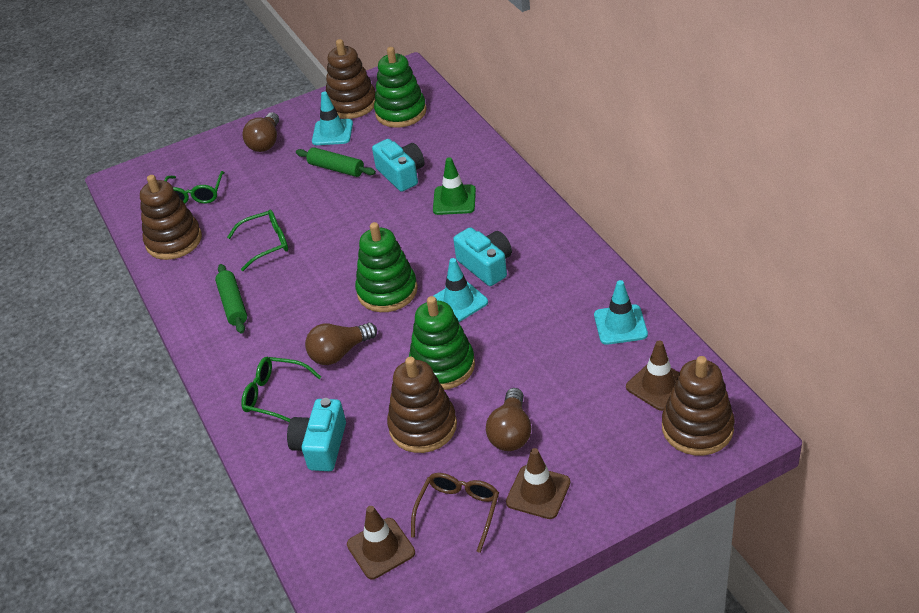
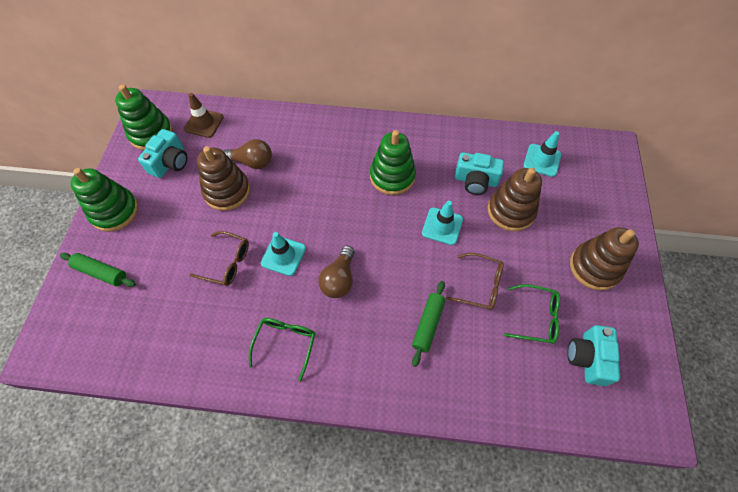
brown glasses: 1 -> 2
brown light bulb: 3 -> 2
brown stacking toy: 4 -> 3
brown traffic cone: 3 -> 1
green glasses: 3 -> 2
green traffic cone: 1 -> 0

